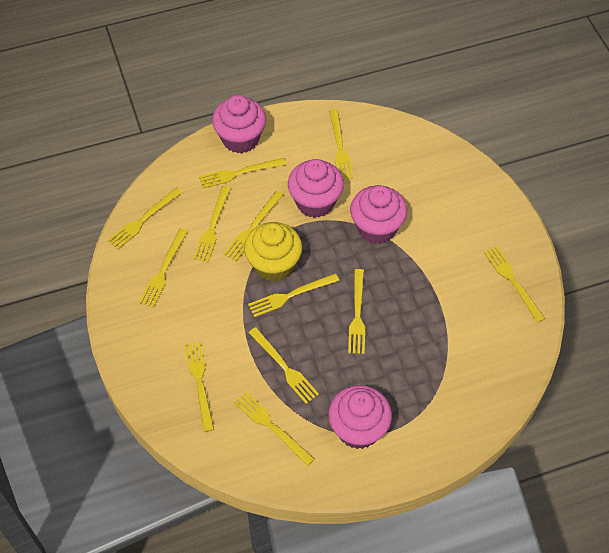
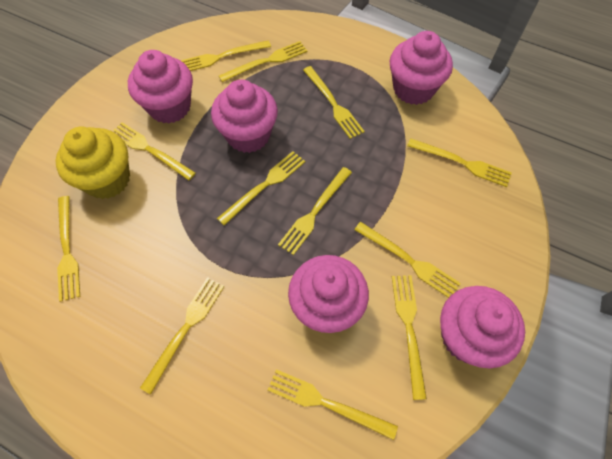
pink cupcake: 4 -> 5

